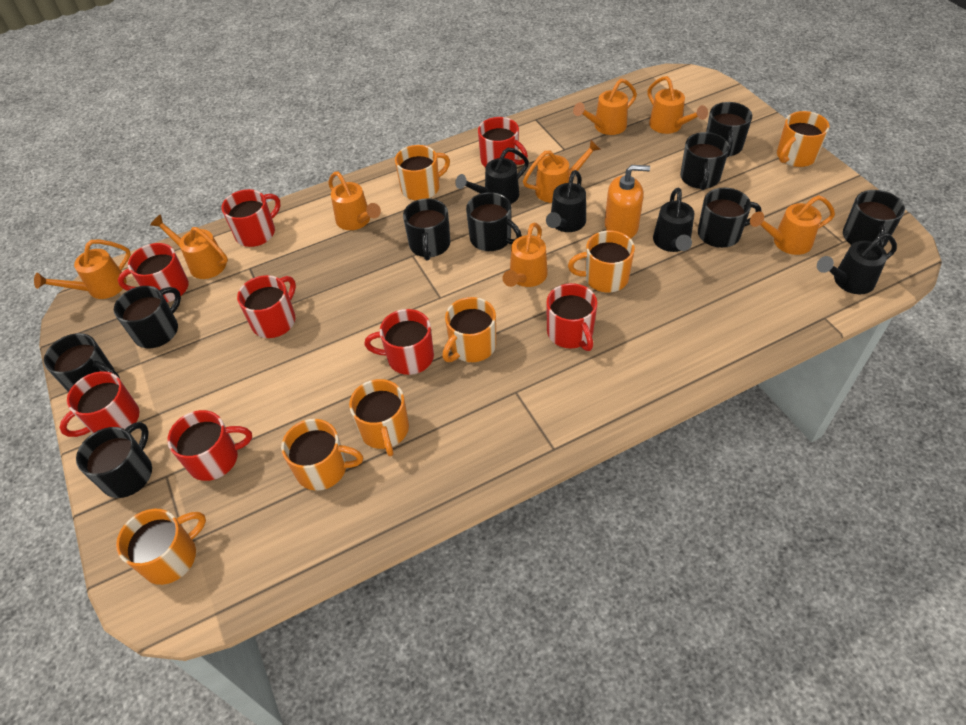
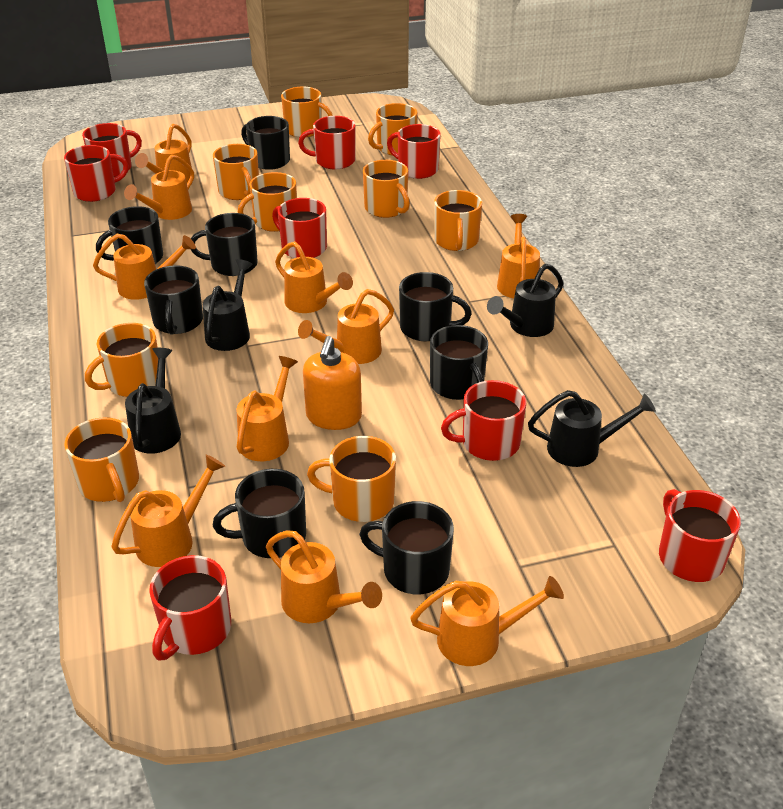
black mug: 9 -> 8
orange mug: 7 -> 9
orange watering can: 8 -> 10

